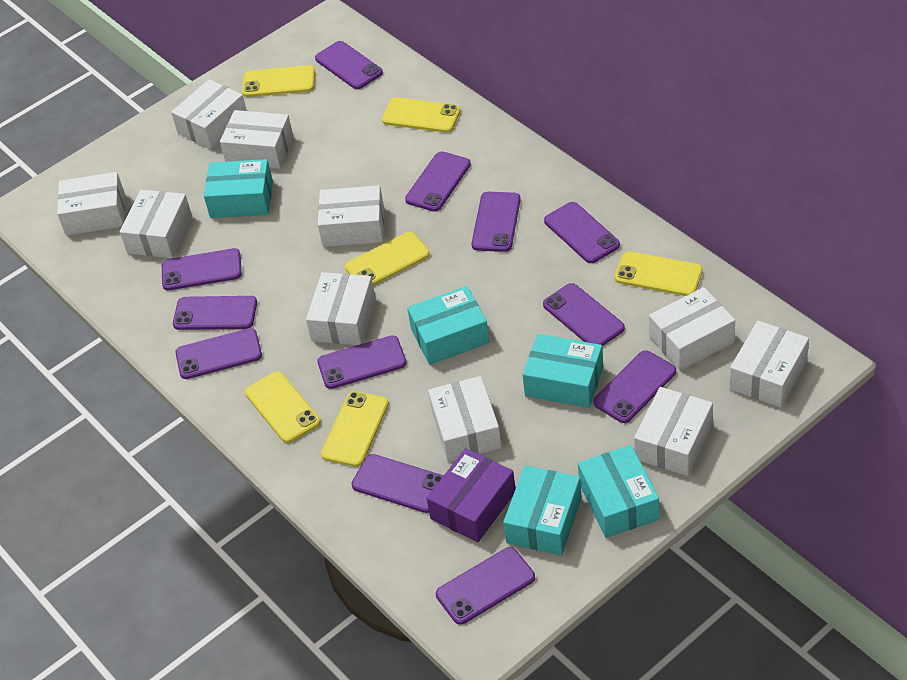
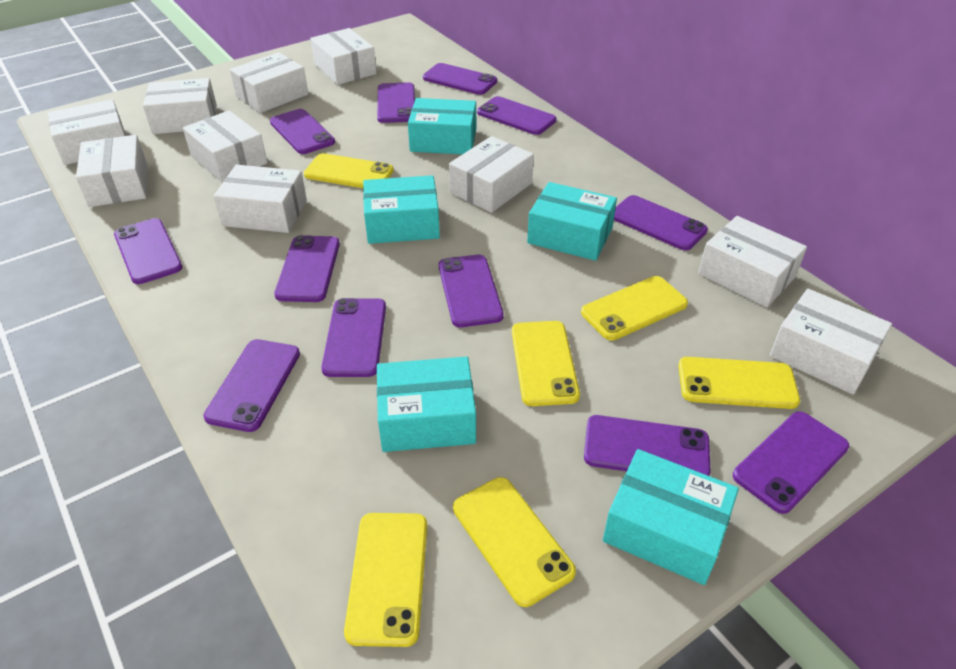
purple box: 1 -> 0

